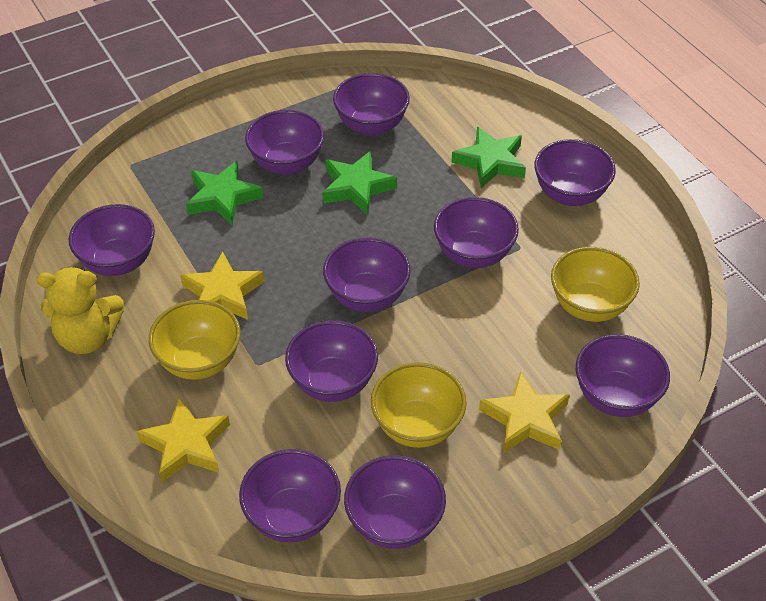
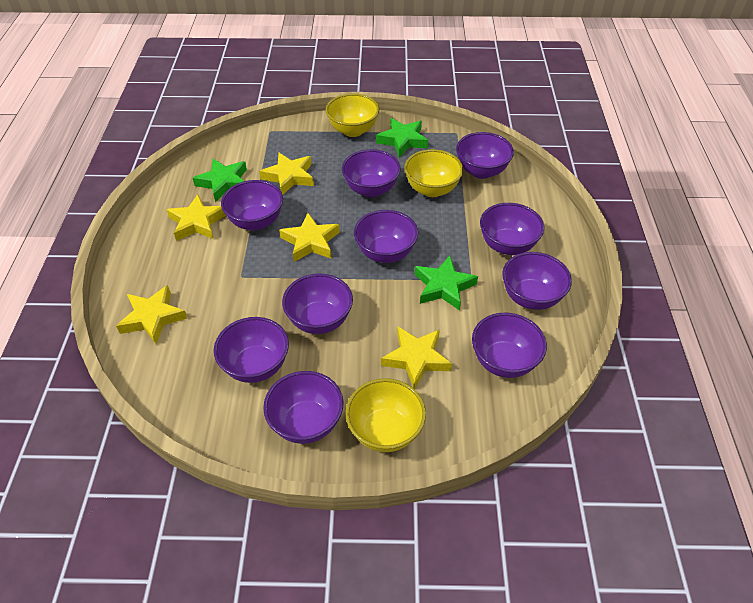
yellow star: 3 -> 5
yellow teddy bear: 1 -> 0

